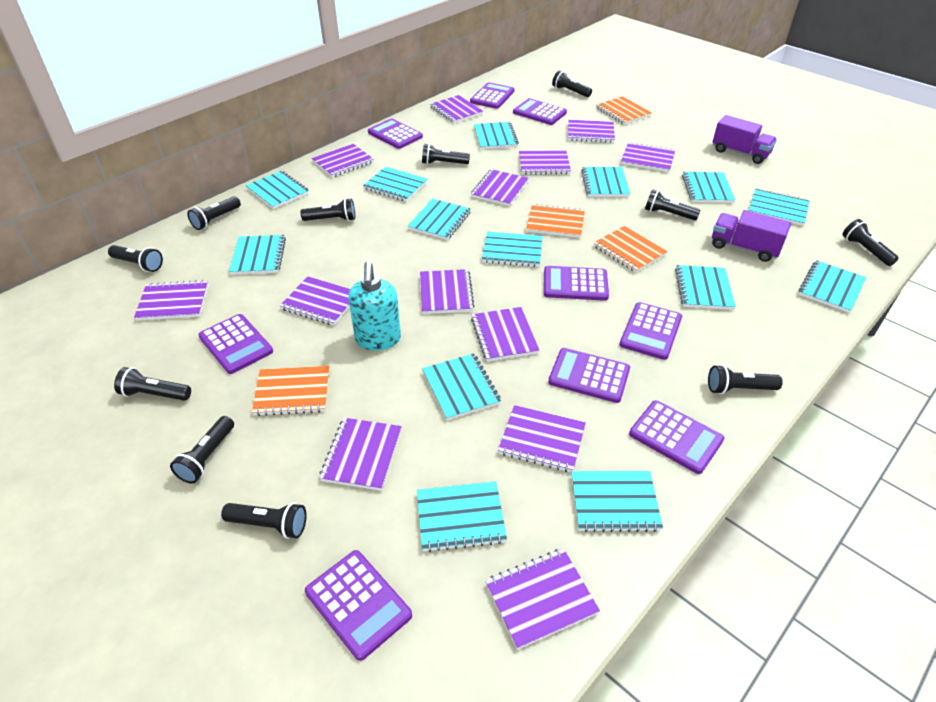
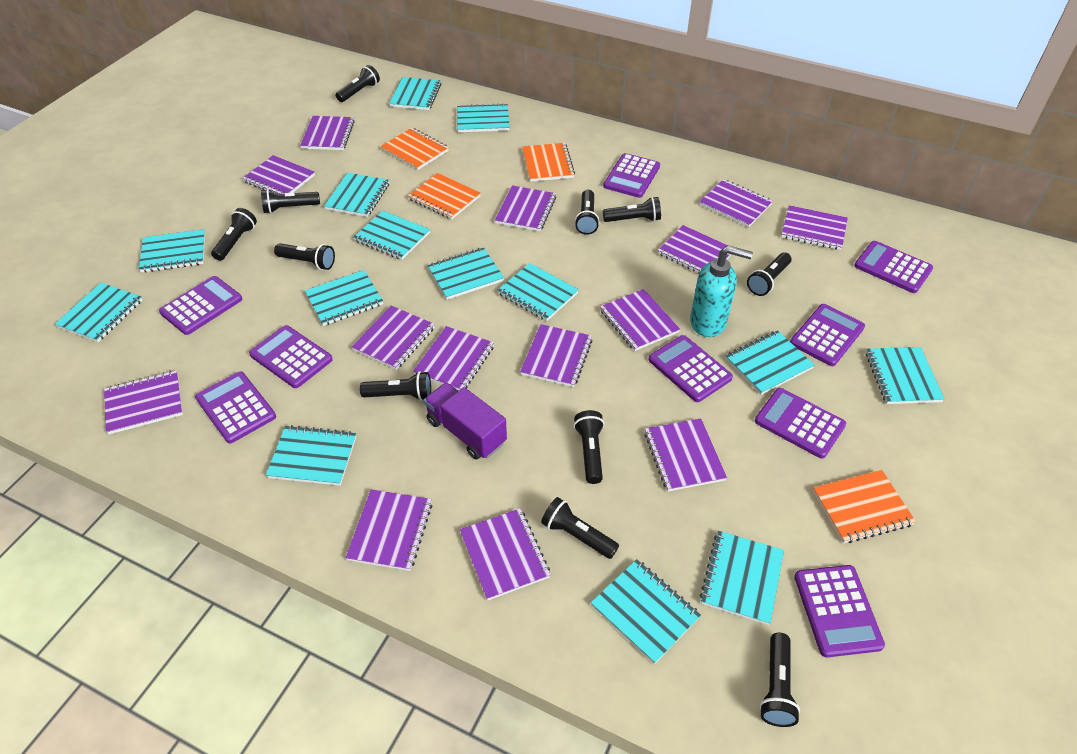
purple notebook: 13 -> 14
purple truck: 2 -> 1

